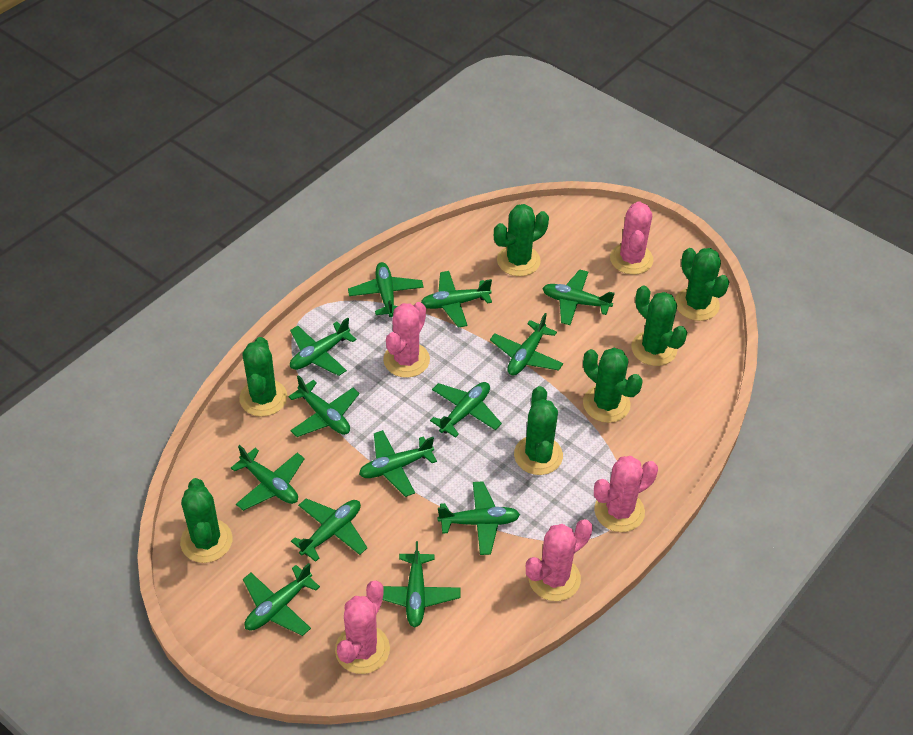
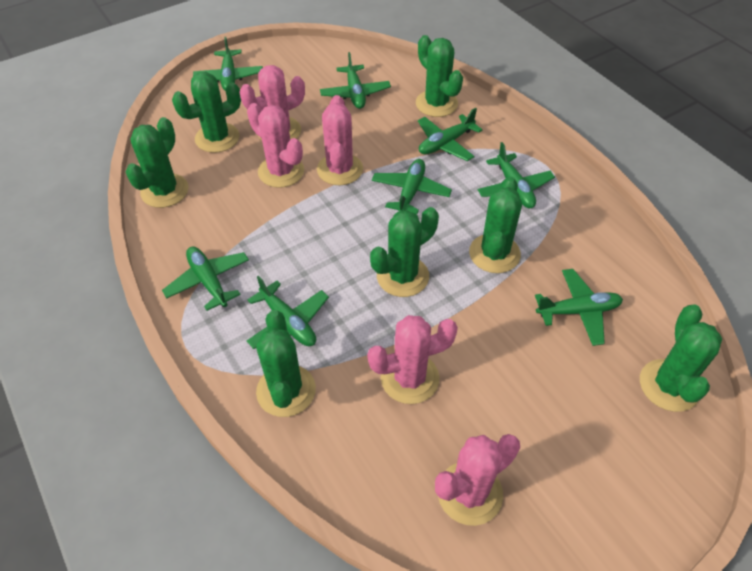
green plane: 13 -> 8

